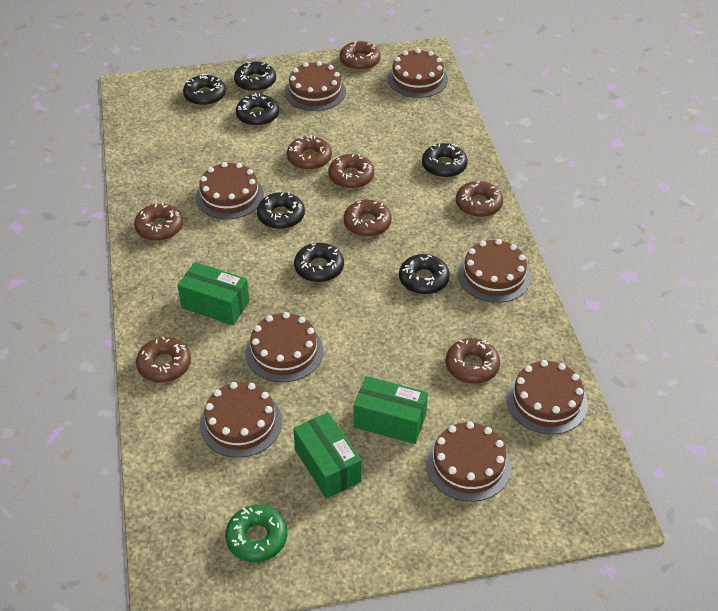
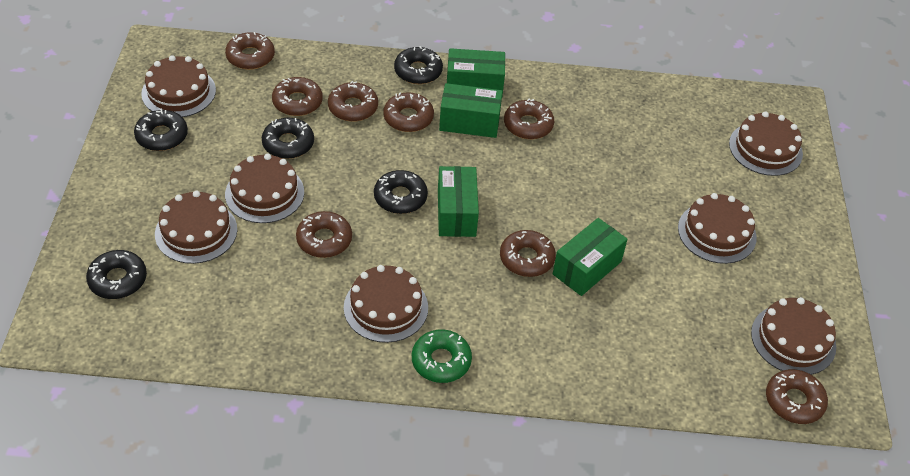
black donut: 7 -> 5
brown cake: 8 -> 7
green box: 3 -> 4

